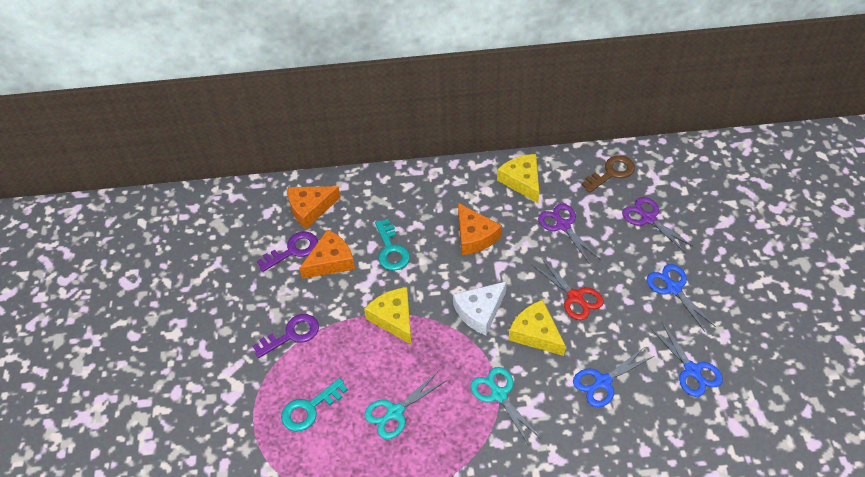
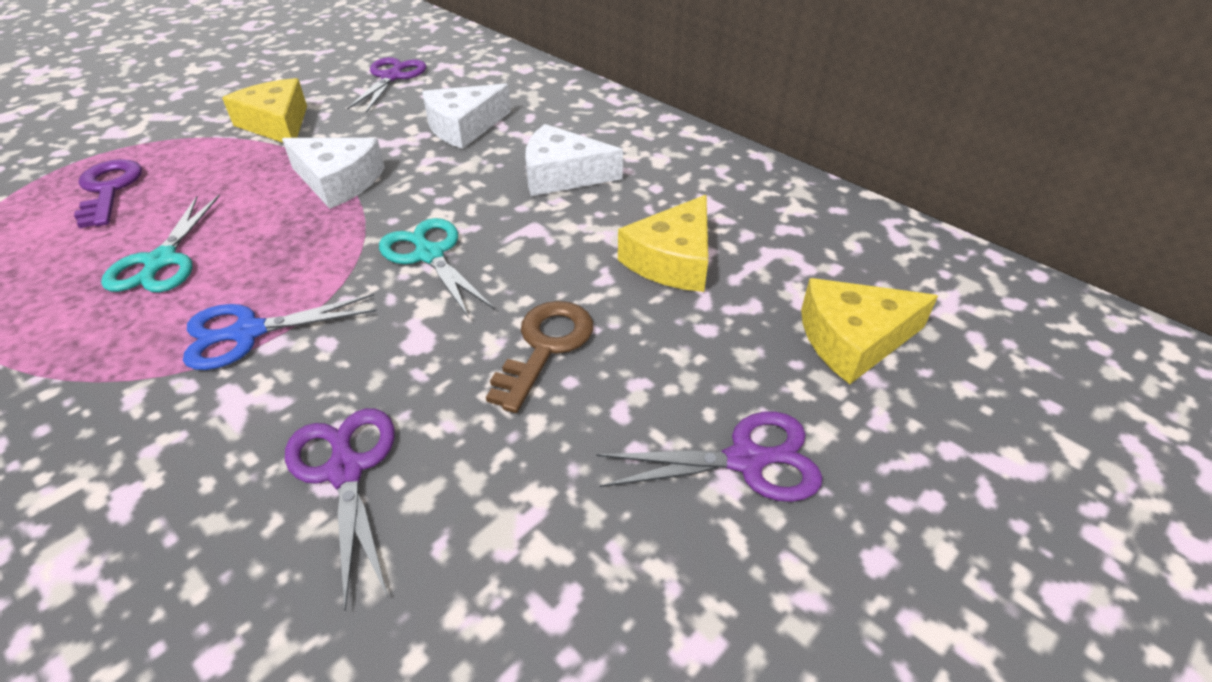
blue scissors: 3 -> 1
orange cheese: 3 -> 0
purple key: 2 -> 1
purple scissors: 2 -> 3
red scissors: 1 -> 0
turquoise key: 2 -> 0
white cheese: 1 -> 3

